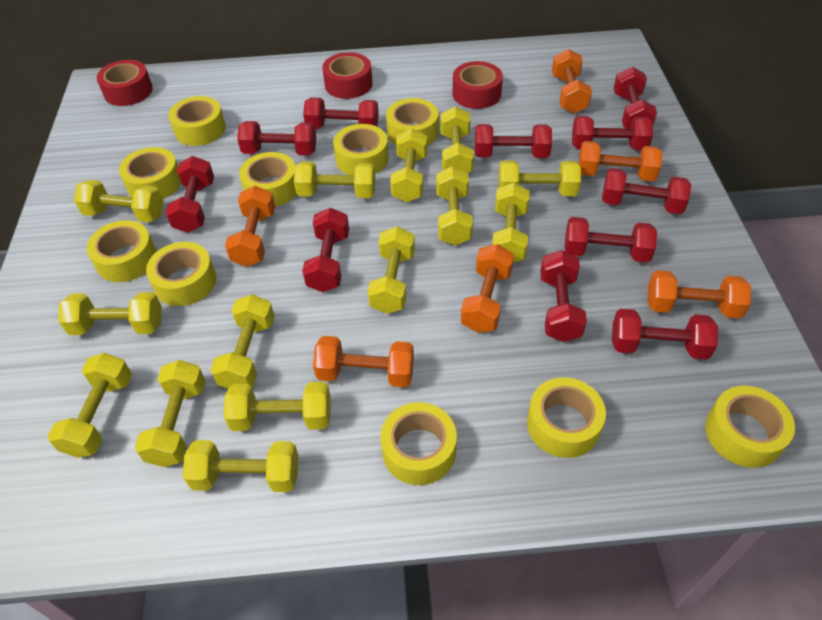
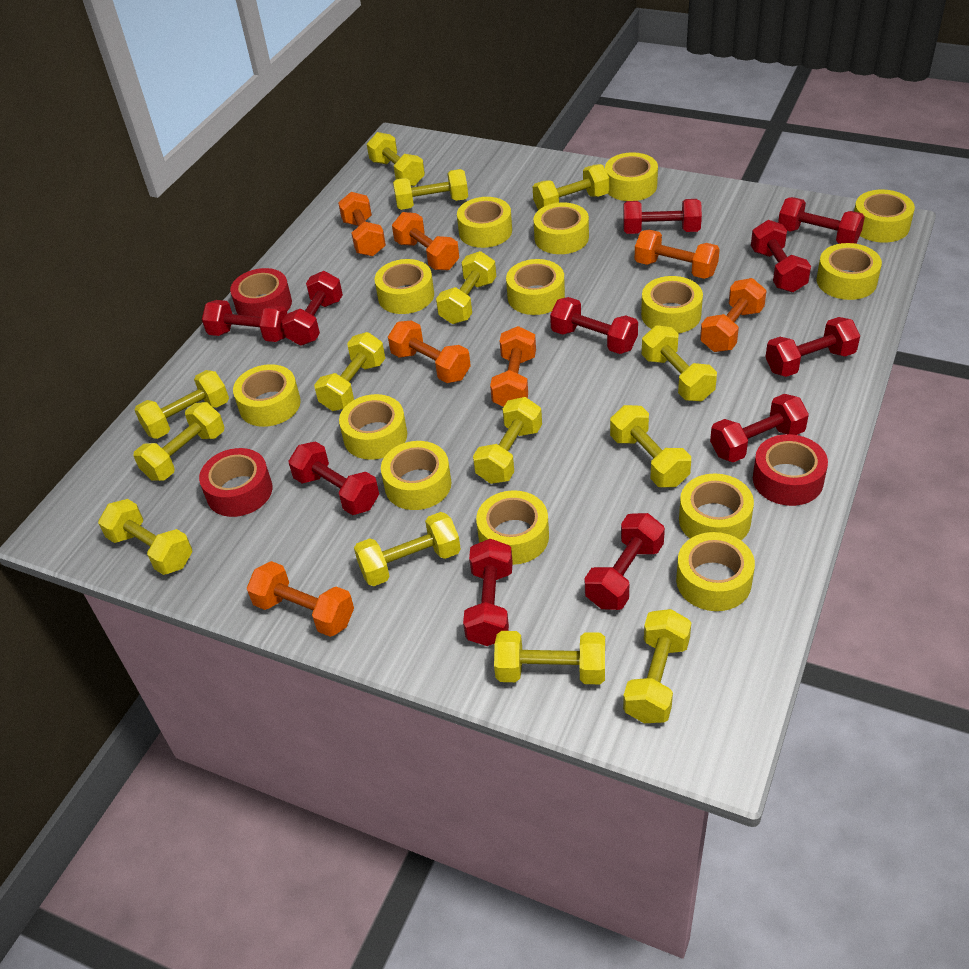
orange dumbbell: 6 -> 7
yellow tape: 10 -> 14

